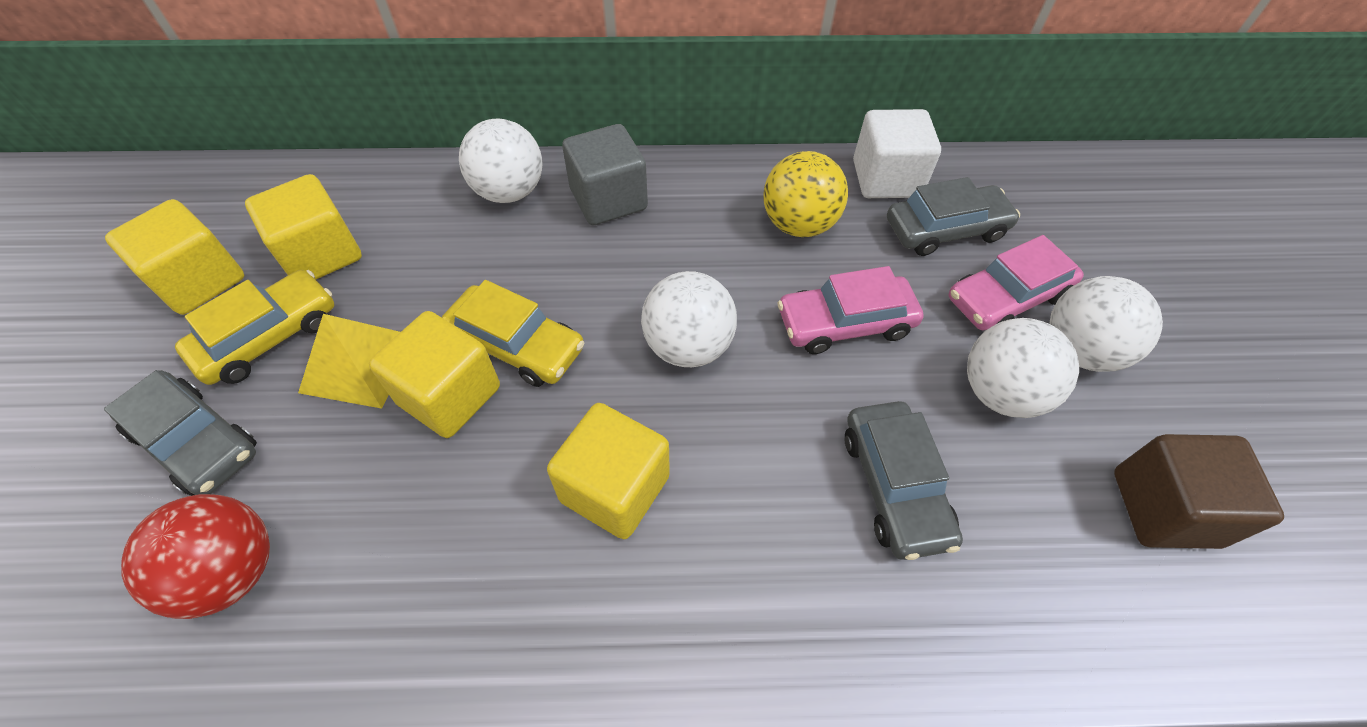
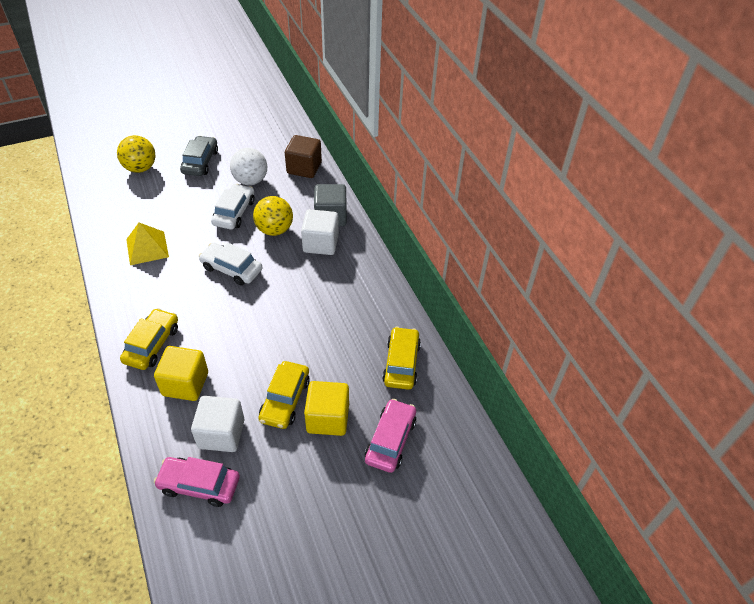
grey car: 3 -> 1
red ball: 1 -> 0
white ball: 4 -> 1
white car: 0 -> 2
white cube: 1 -> 2
yellow ball: 1 -> 2
yellow car: 2 -> 3
yellow cube: 4 -> 2

